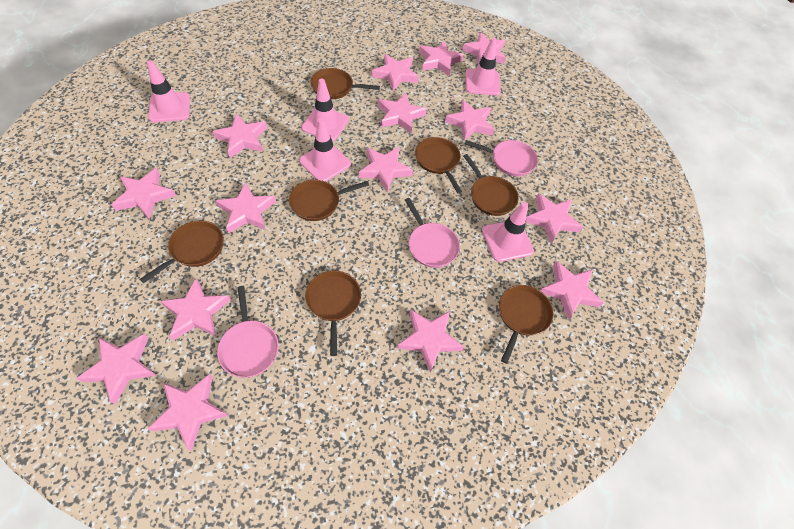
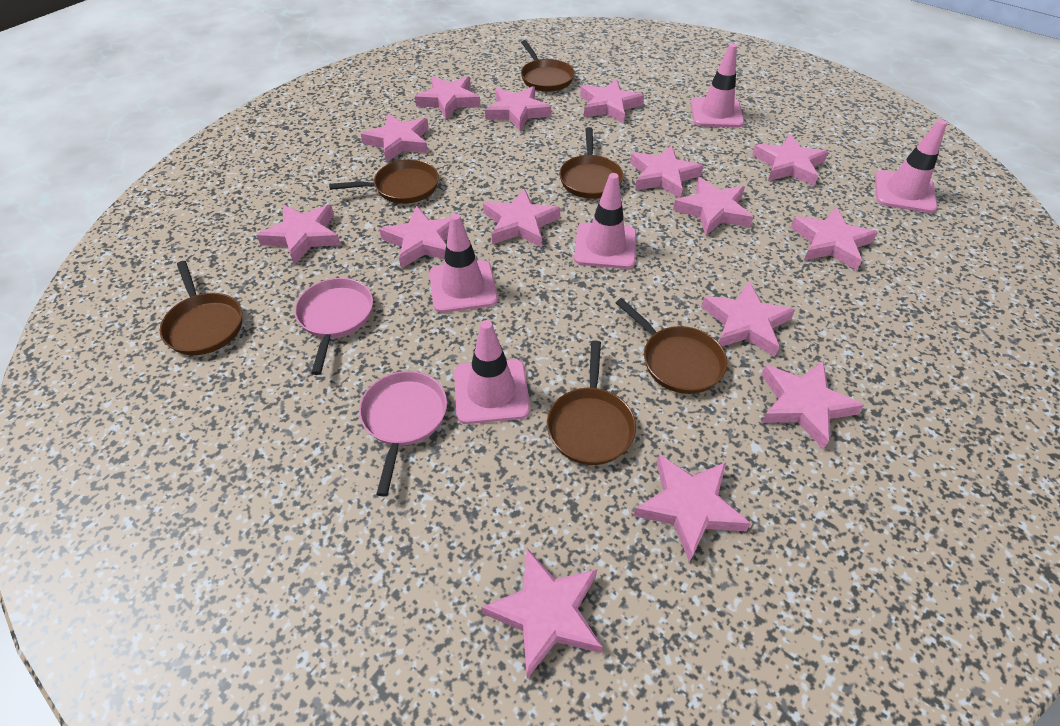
brown pan: 7 -> 6
pink pan: 3 -> 2

